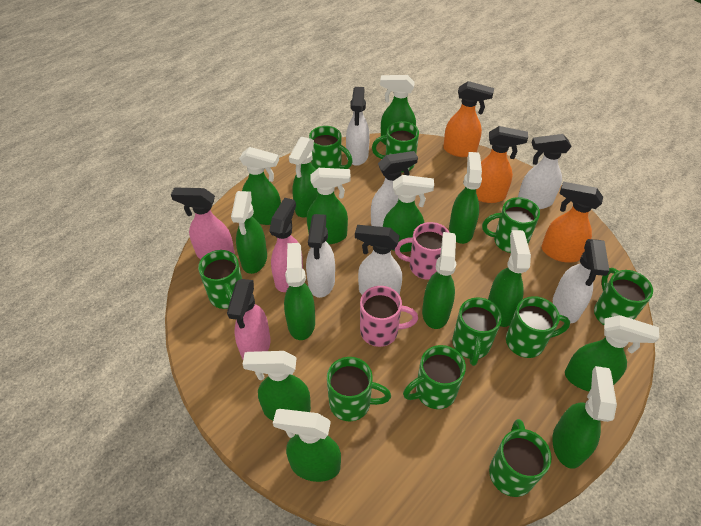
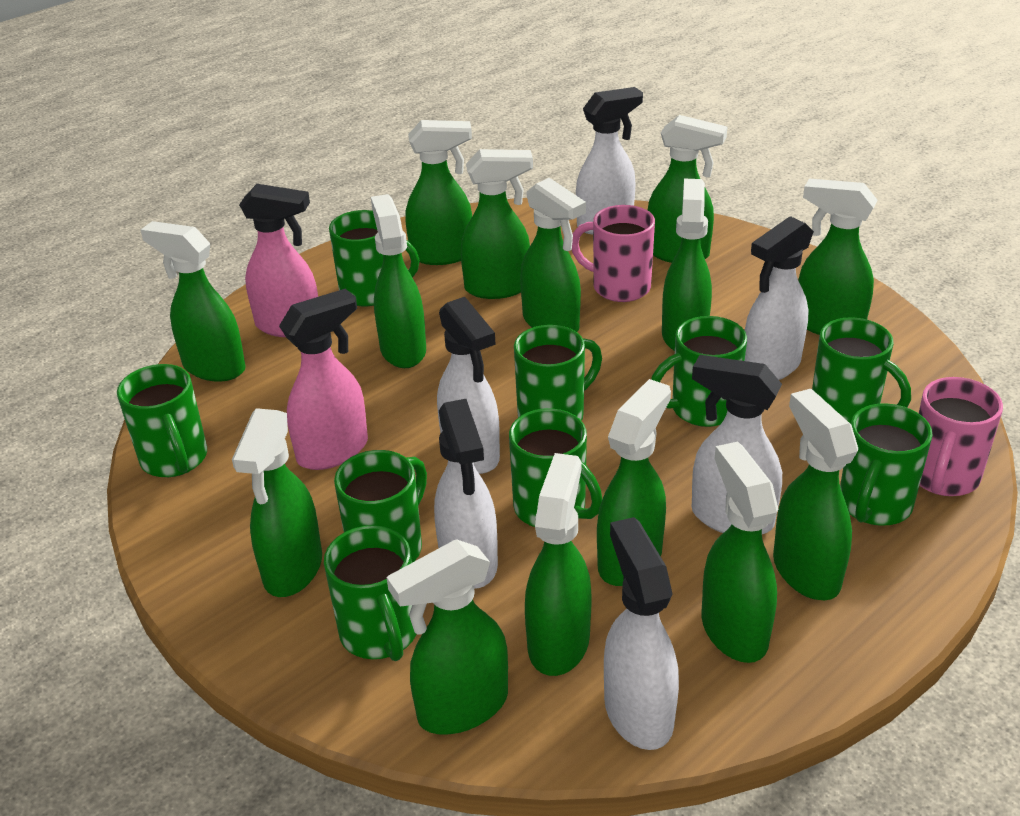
green mug: 10 -> 9
orange spray bottle: 3 -> 0
pink spray bottle: 3 -> 2

